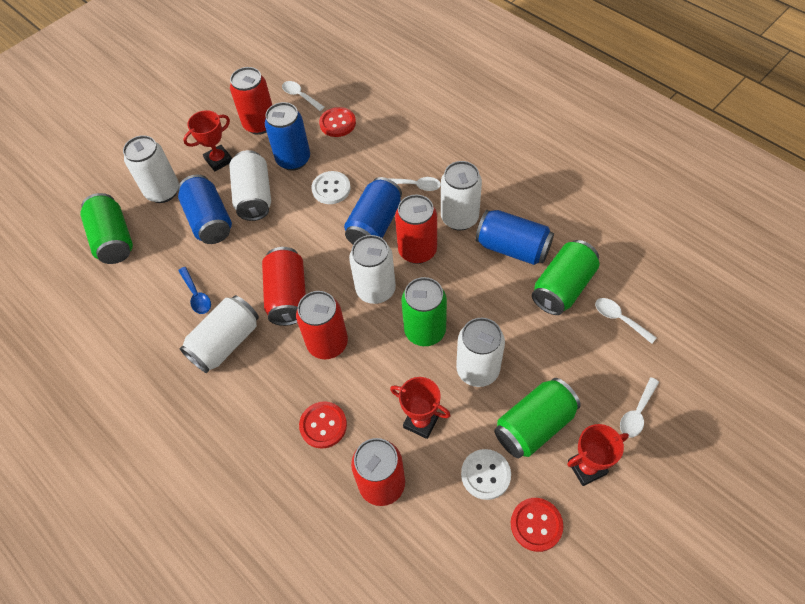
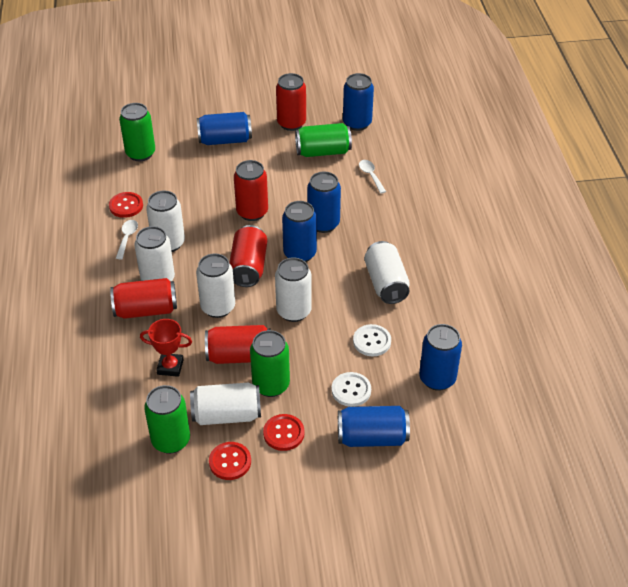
blue can: 4 -> 6
blue spoon: 1 -> 0
red trophy: 3 -> 1
white spoon: 4 -> 2

